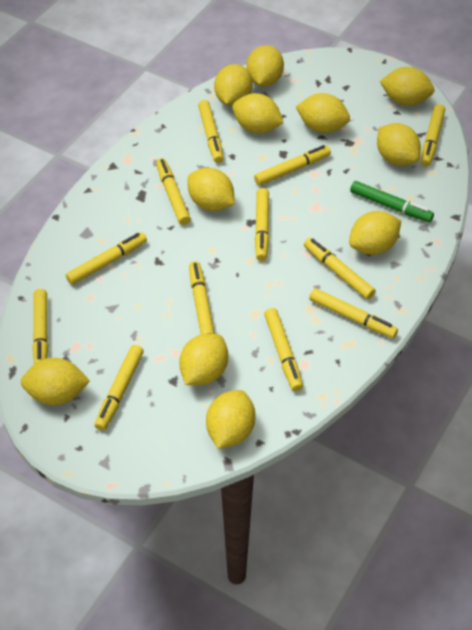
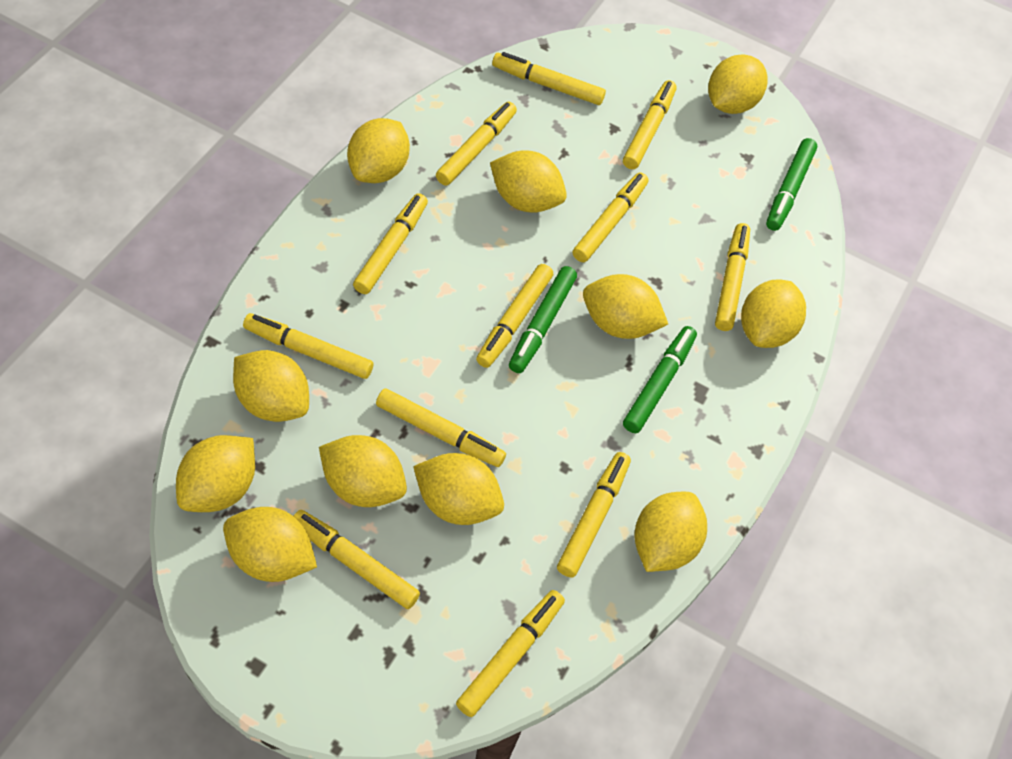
green marker: 1 -> 3

